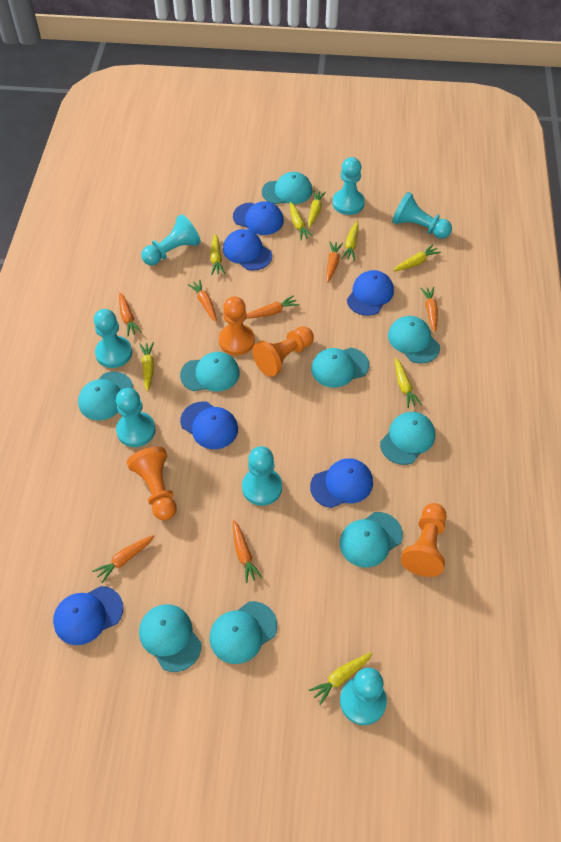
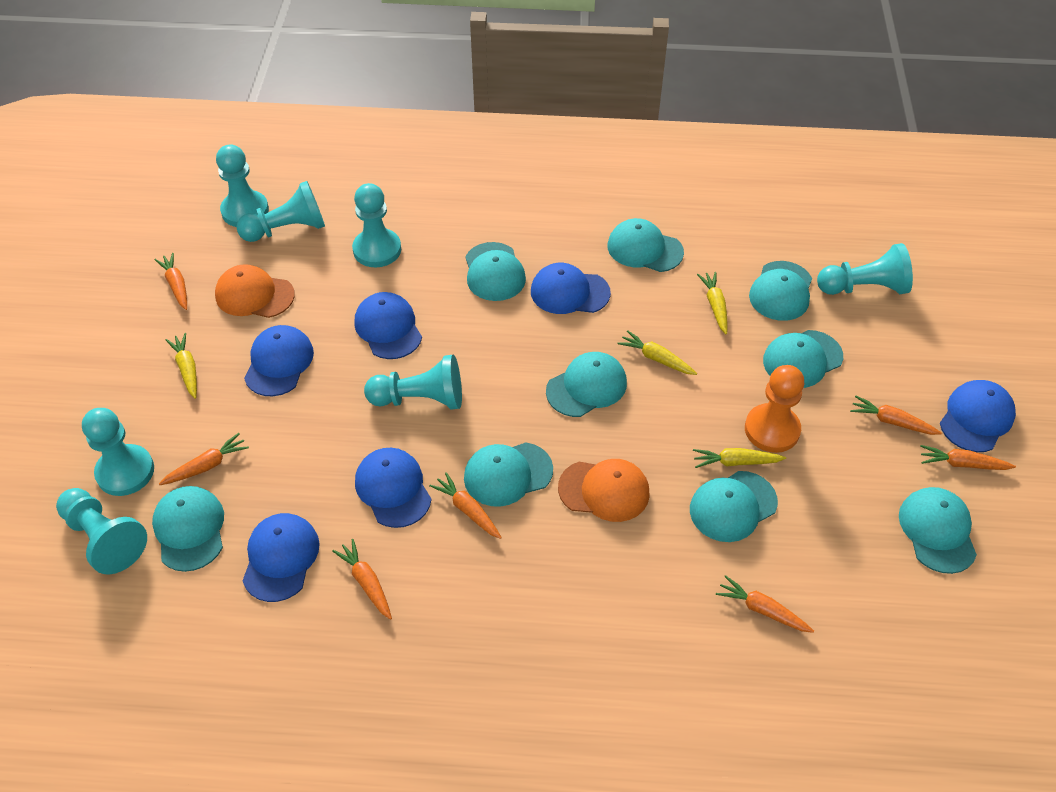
orange cap: 0 -> 2
orange pawn: 4 -> 1
yellow carrot: 8 -> 4

